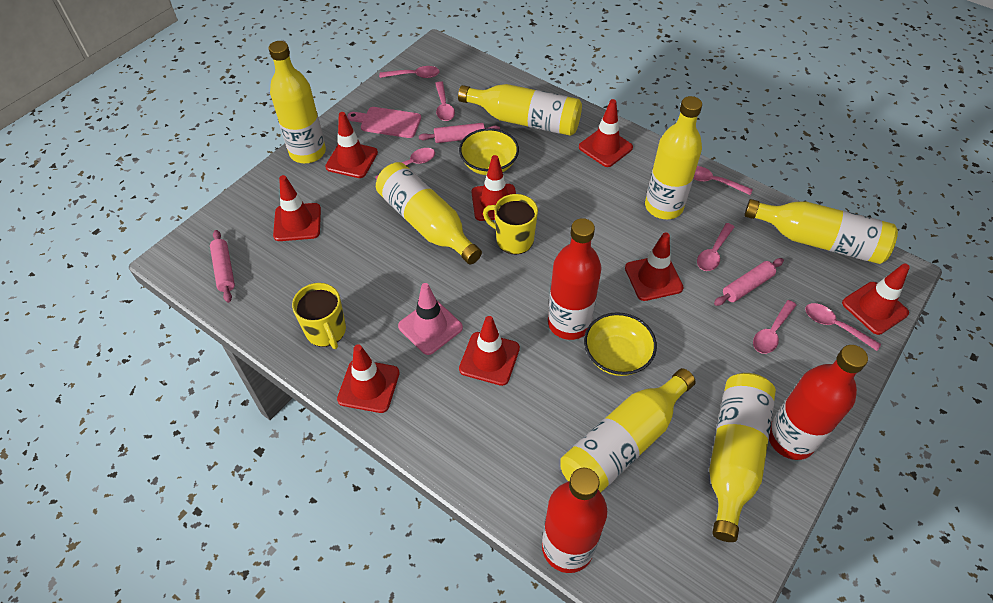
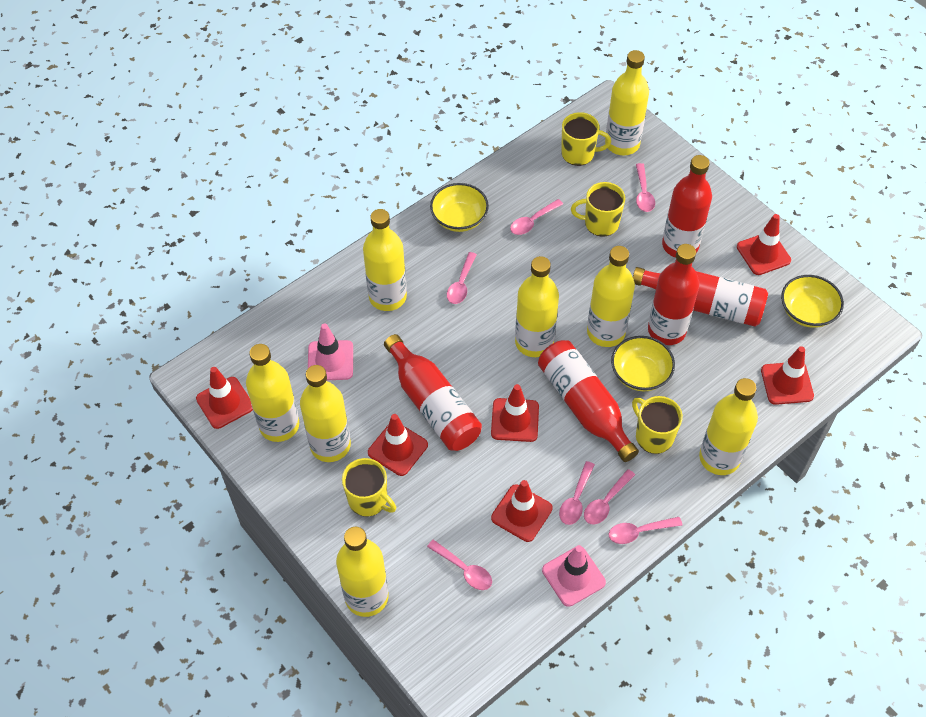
pink cutting board: 1 -> 0
pink rolling pin: 3 -> 0
pink traffic cone: 1 -> 2
red bottle: 3 -> 5
red traffic cone: 8 -> 6
yellow bottle: 7 -> 8
yellow bowl: 2 -> 3
yellow mug: 2 -> 4

